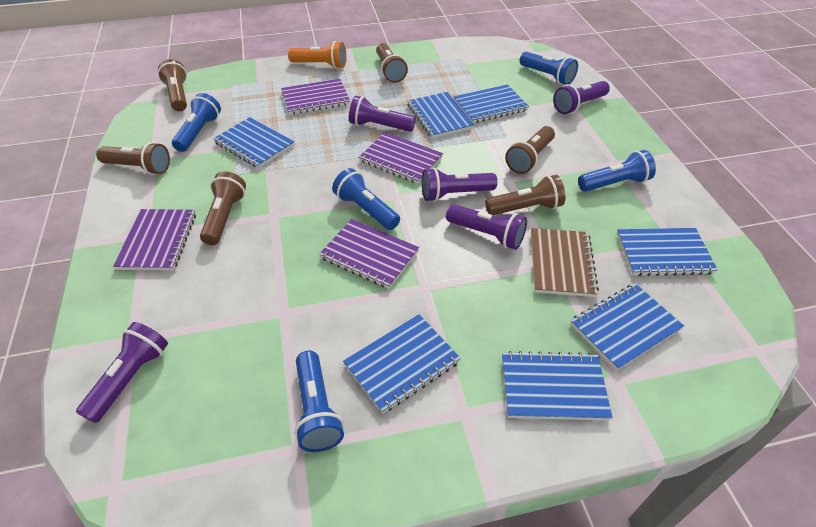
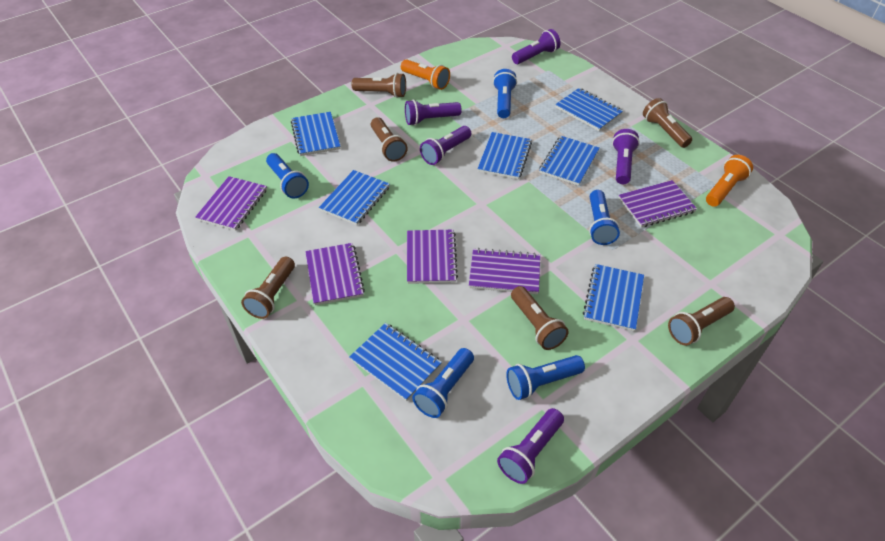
brown notebook: 1 -> 0
orange flashlight: 1 -> 2
purple notebook: 4 -> 5

